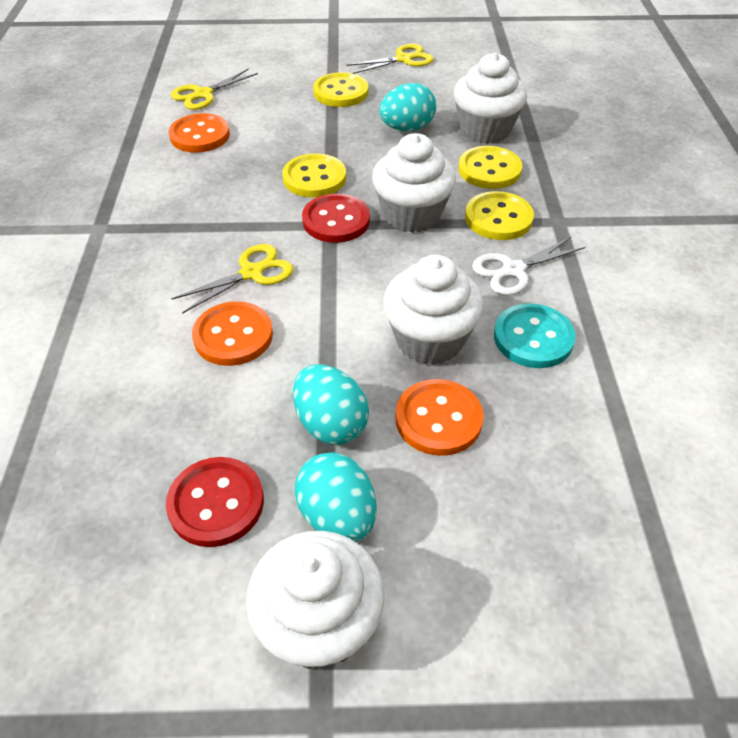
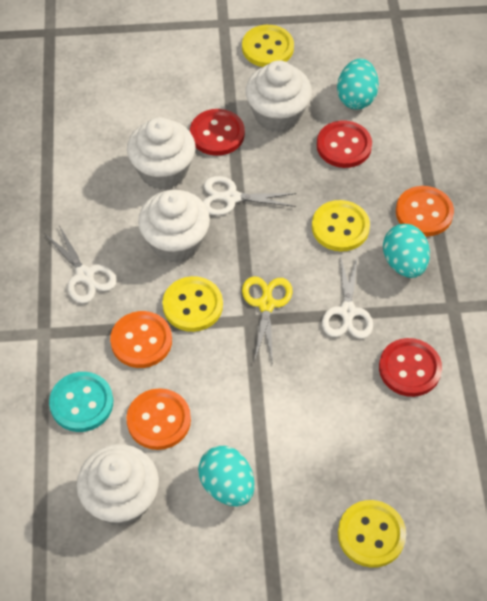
red button: 2 -> 3
white scissors: 1 -> 3
yellow scissors: 3 -> 1

